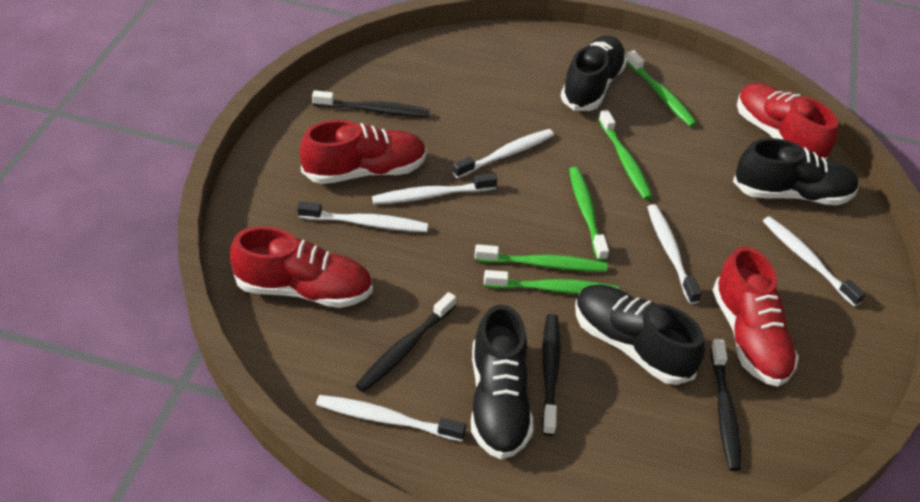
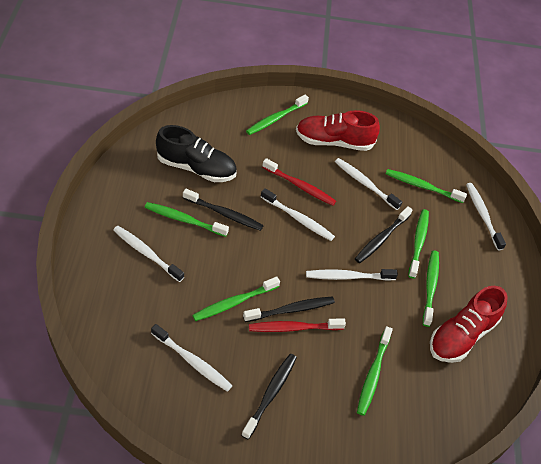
black shoe: 4 -> 1
green toothbrush: 5 -> 7
red shoe: 4 -> 2
red toothbrush: 0 -> 2

